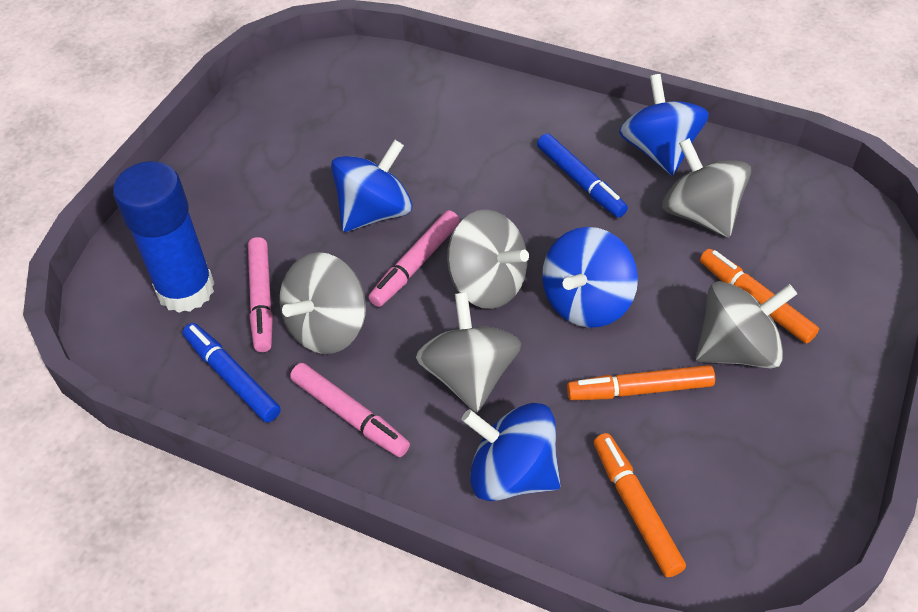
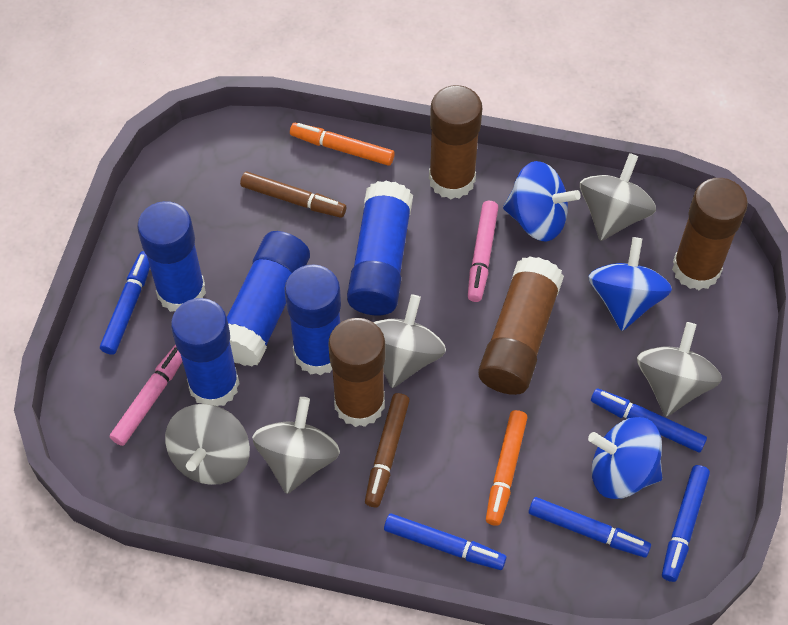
blue glue stick: 1 -> 5
blue marker: 2 -> 5
blue spinning top: 4 -> 3
brown glue stick: 0 -> 4
brown marker: 0 -> 2
orange marker: 3 -> 2
pink marker: 3 -> 2

